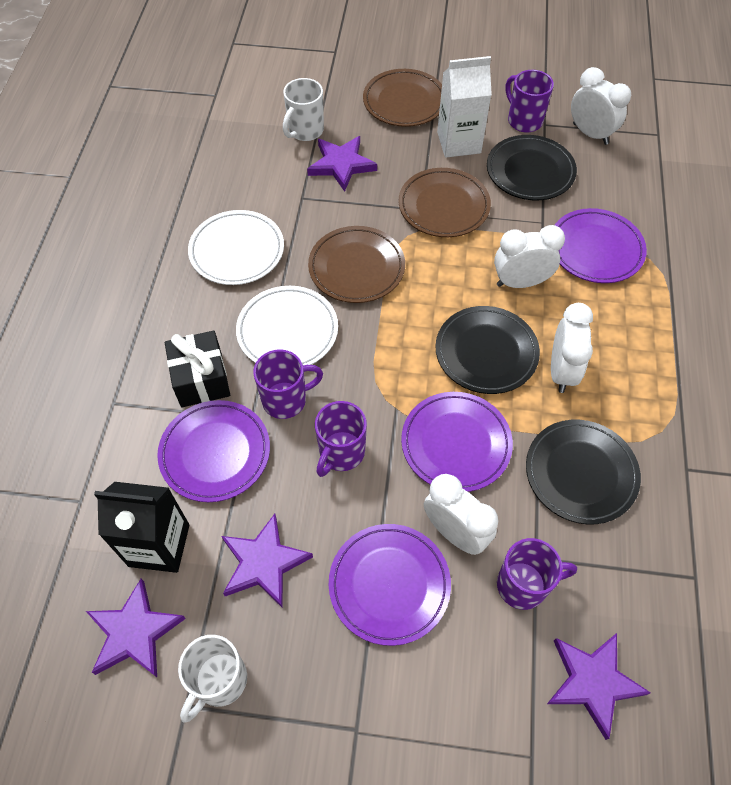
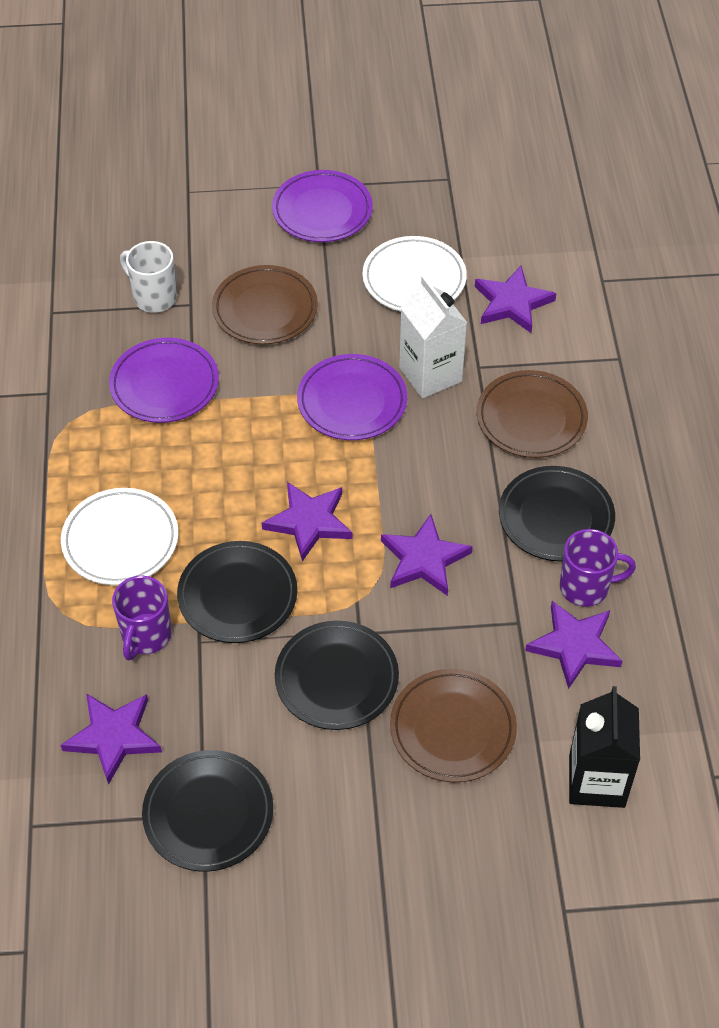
black gift: 1 -> 0
black plate: 3 -> 4
purple mug: 4 -> 2
purple plate: 4 -> 3
purple star: 4 -> 5
white clock: 4 -> 0
white mug: 2 -> 1

